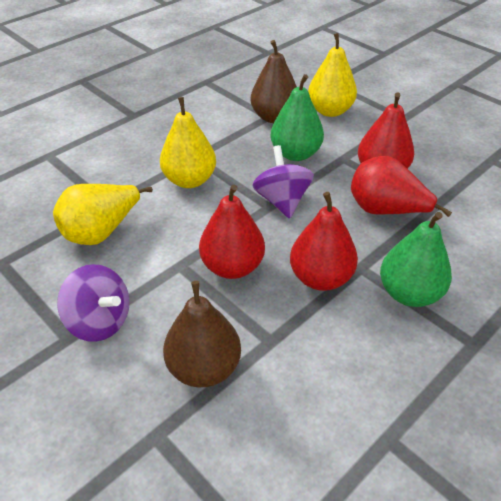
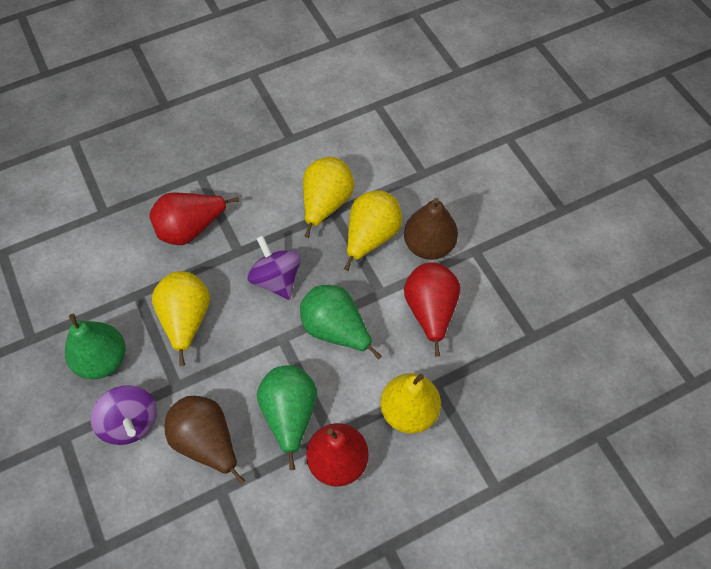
green pear: 2 -> 3
red pear: 4 -> 3
yellow pear: 3 -> 4

